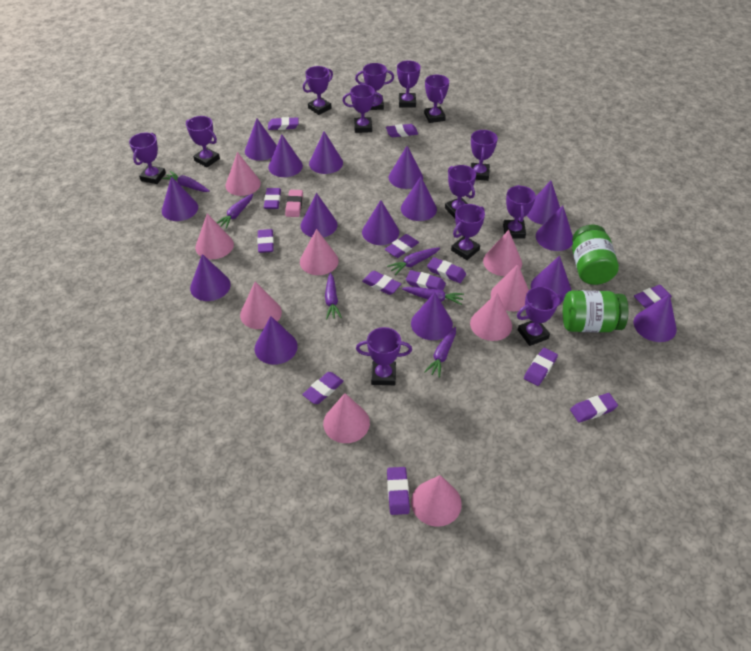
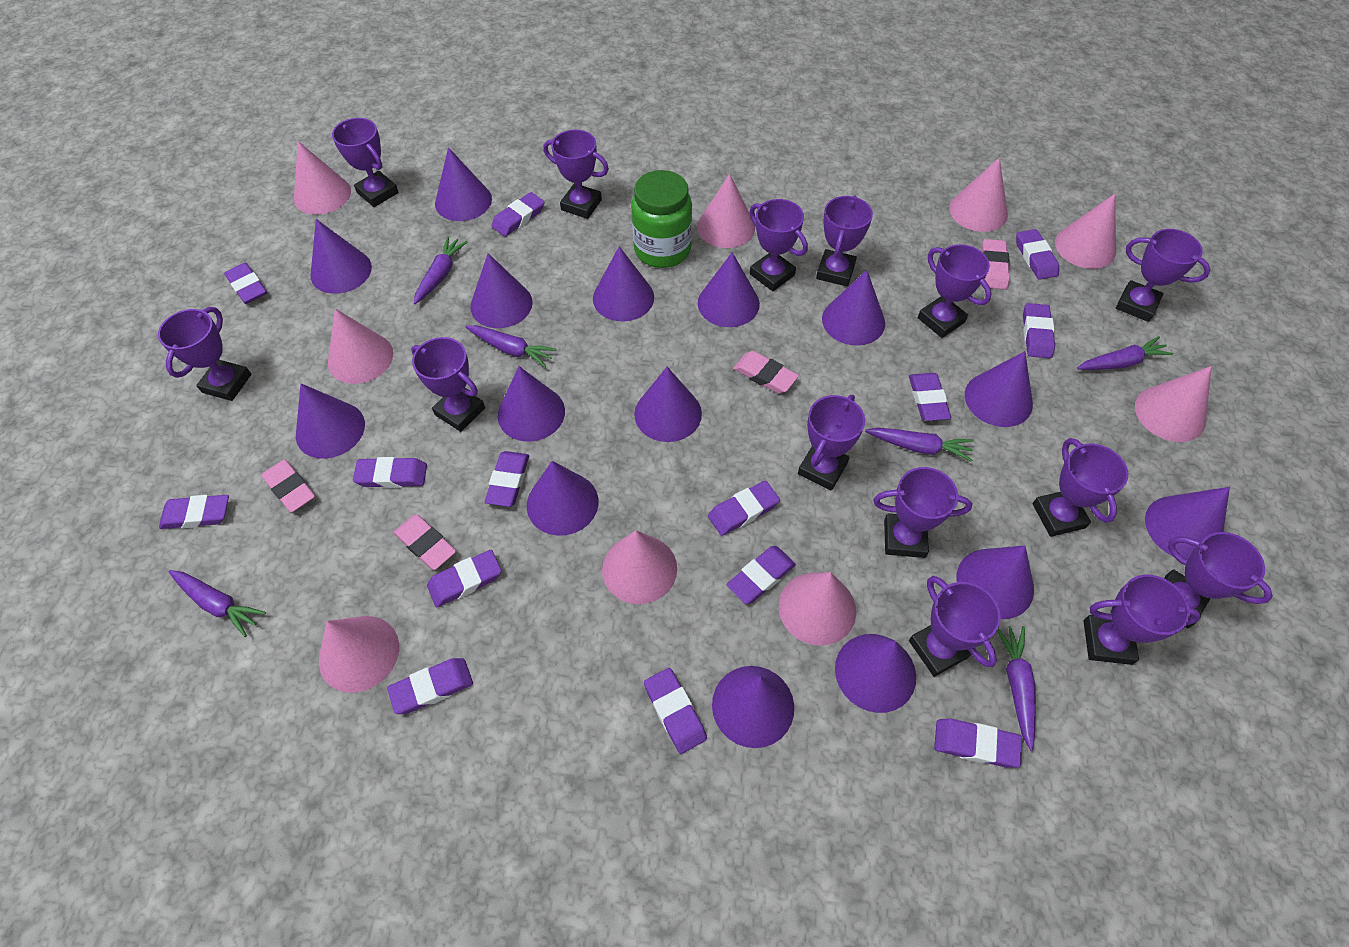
green jar: 2 -> 1
pink eraser: 1 -> 4
purple eraser: 13 -> 14
purple trophy: 13 -> 14

